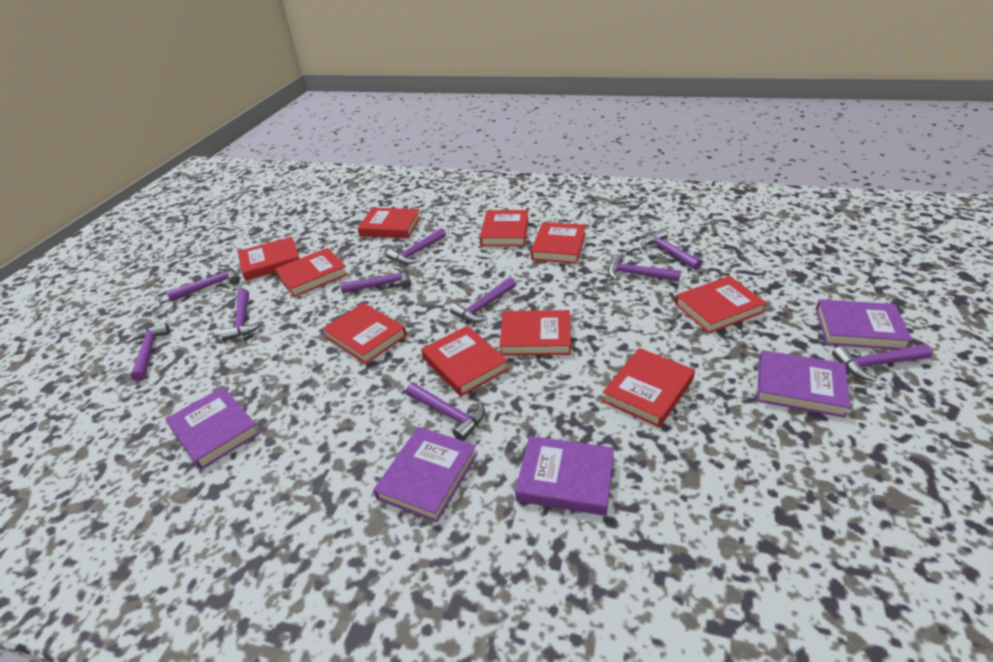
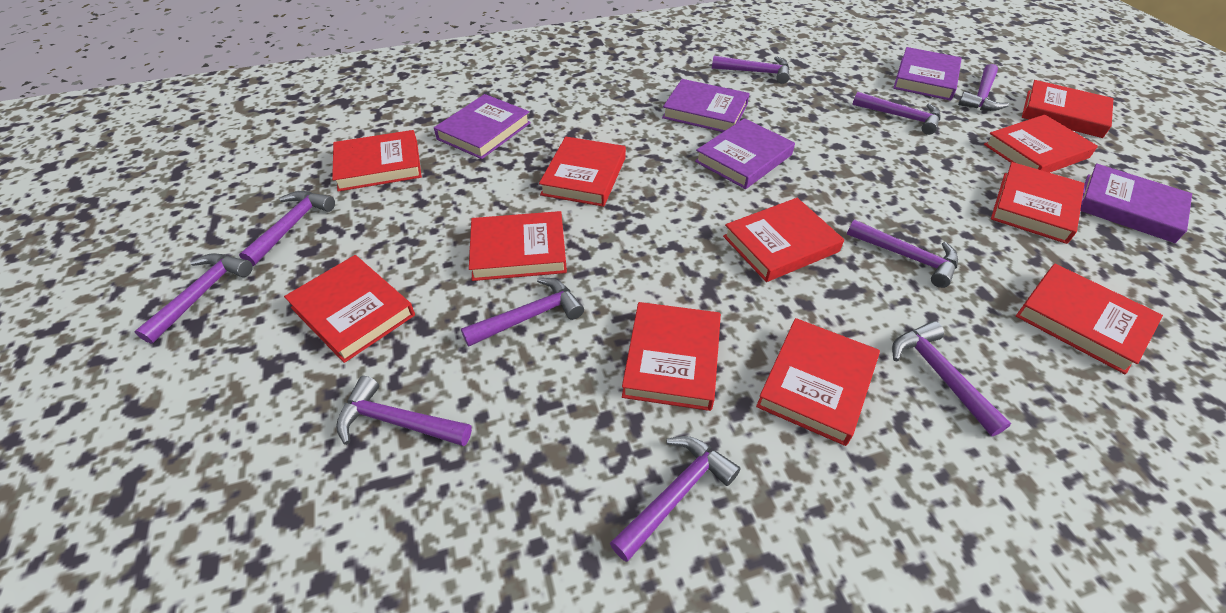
red book: 10 -> 11

